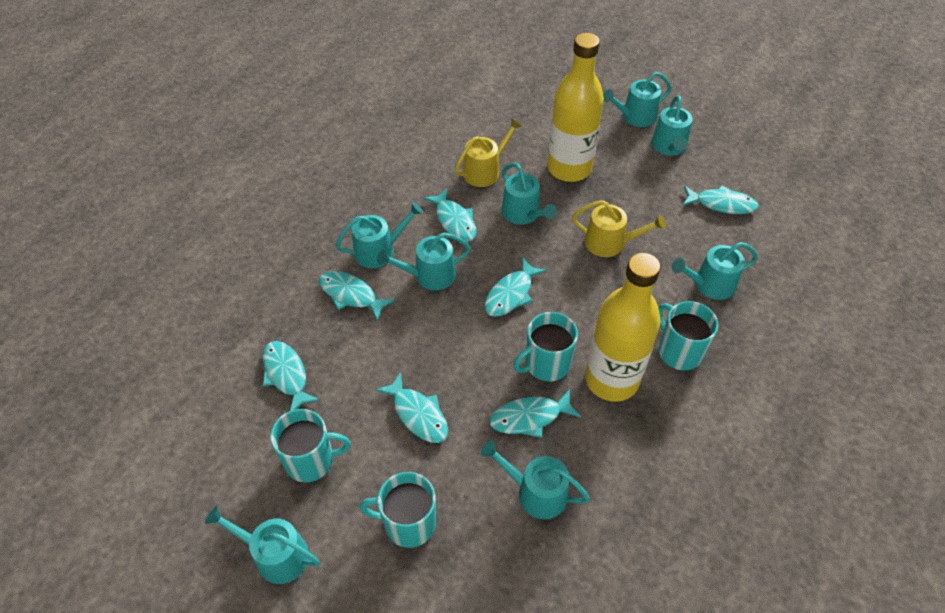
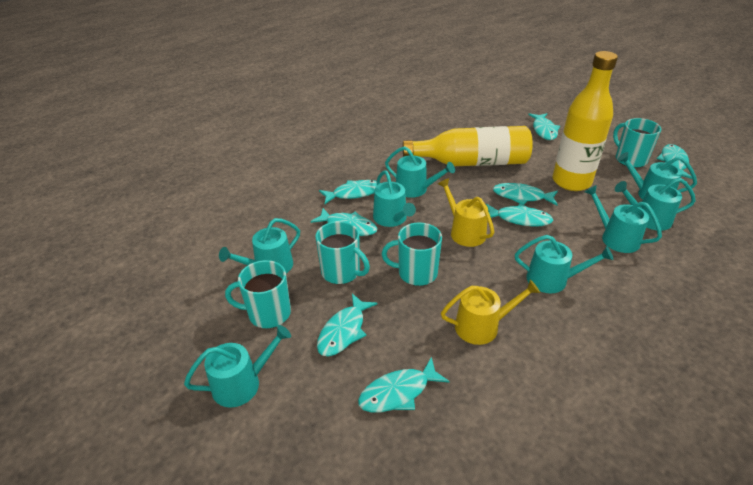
turquoise fish: 7 -> 8

